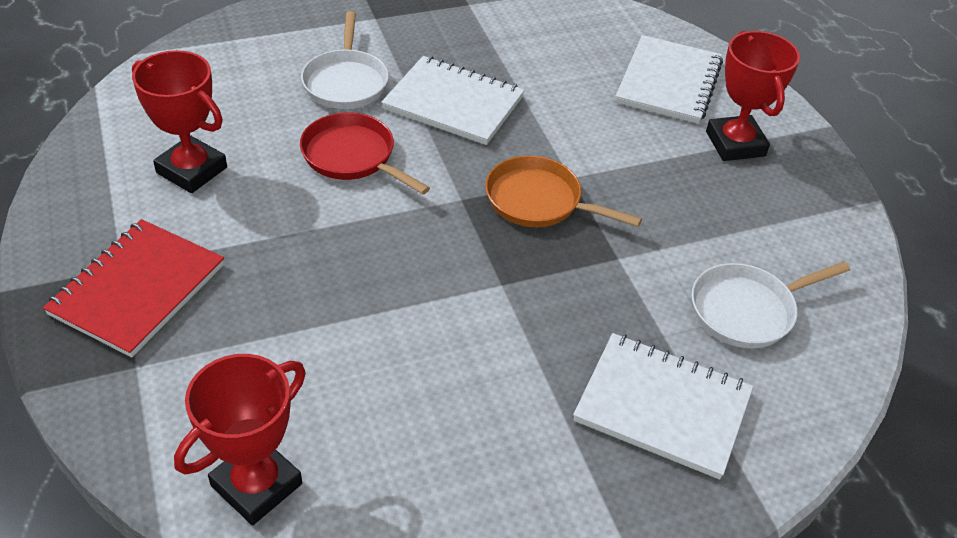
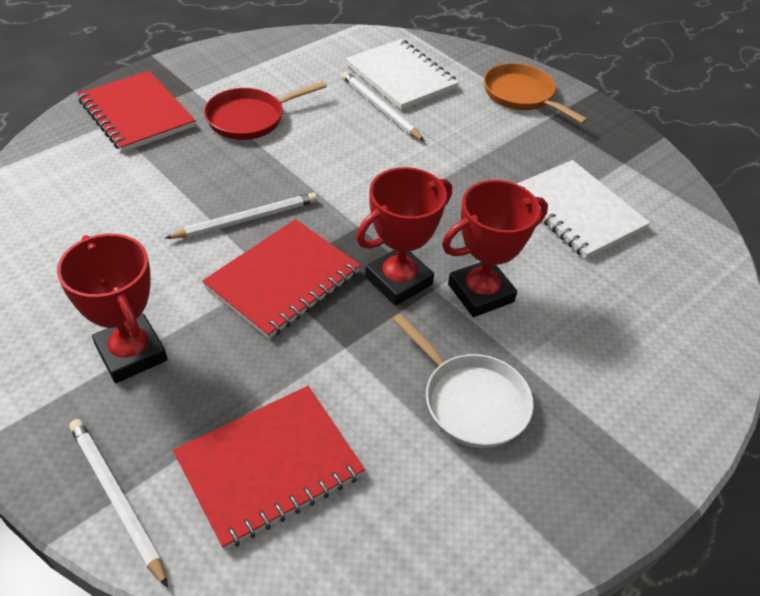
red notebook: 1 -> 3
white notebook: 3 -> 2
white pan: 2 -> 1
white pencil: 0 -> 3

